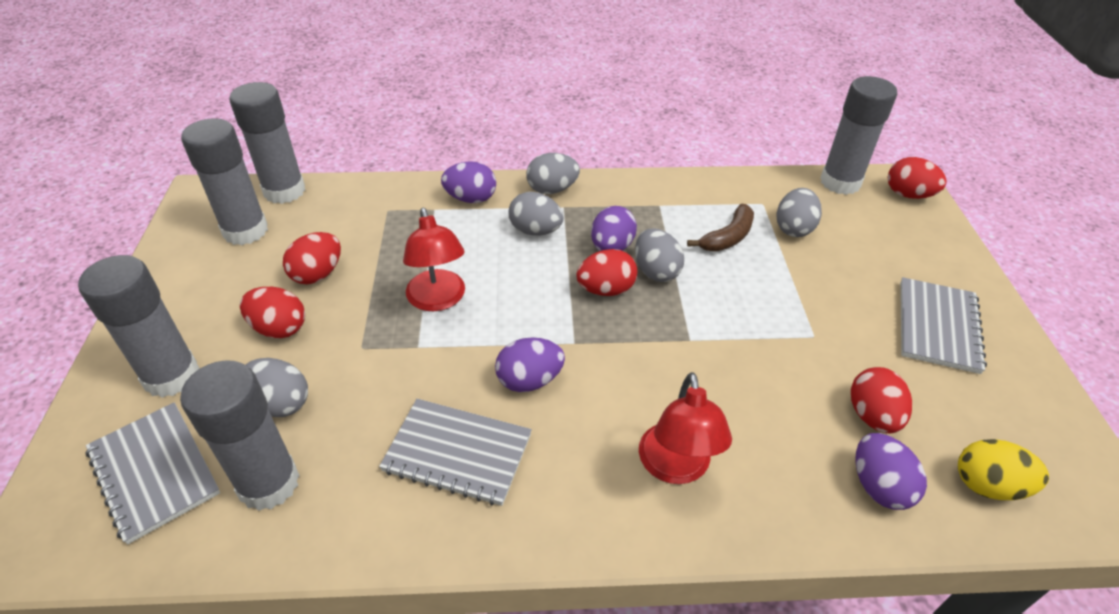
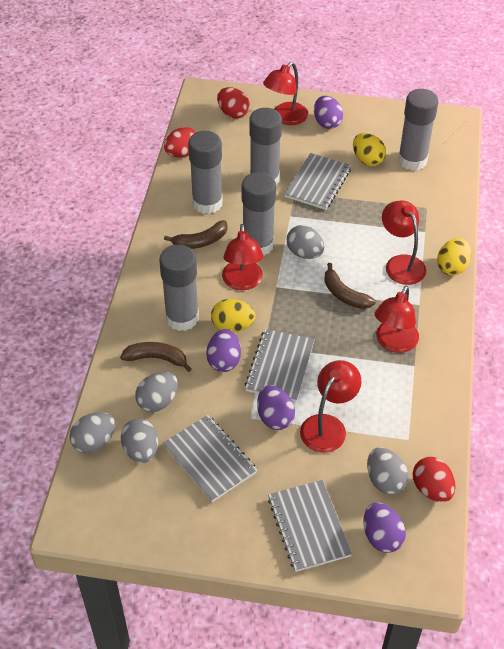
brown banana: 1 -> 3
grey notebook: 3 -> 4
red egg: 5 -> 3
red lamp: 2 -> 5
yellow egg: 1 -> 3

